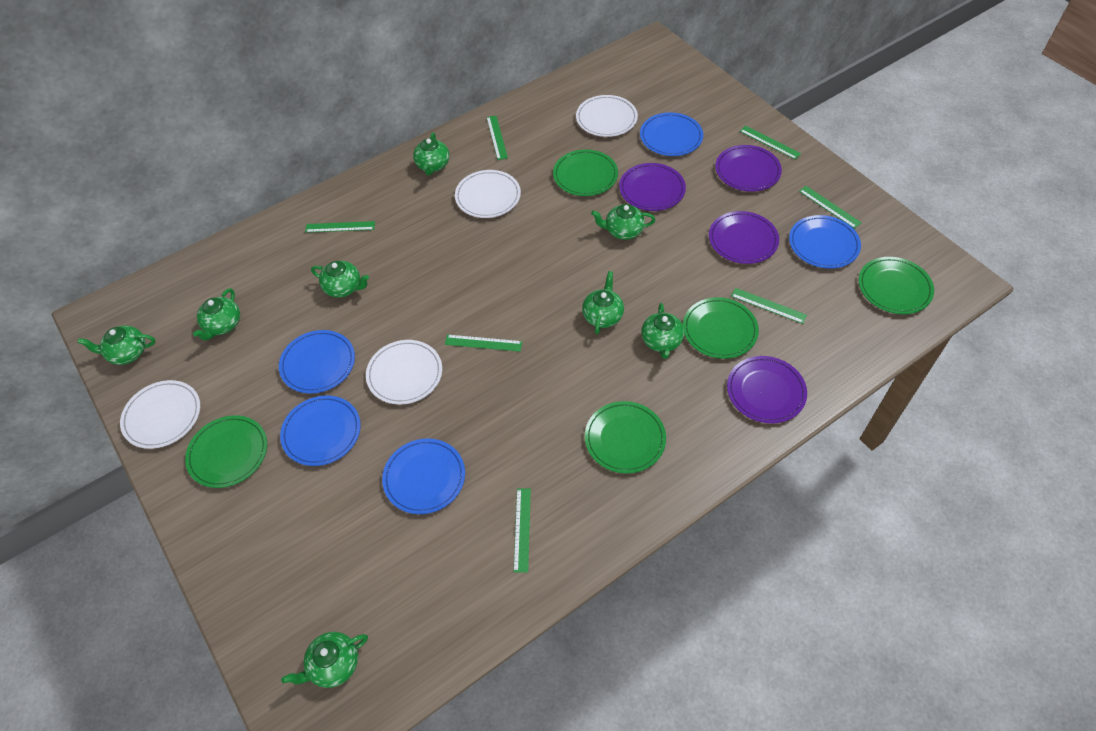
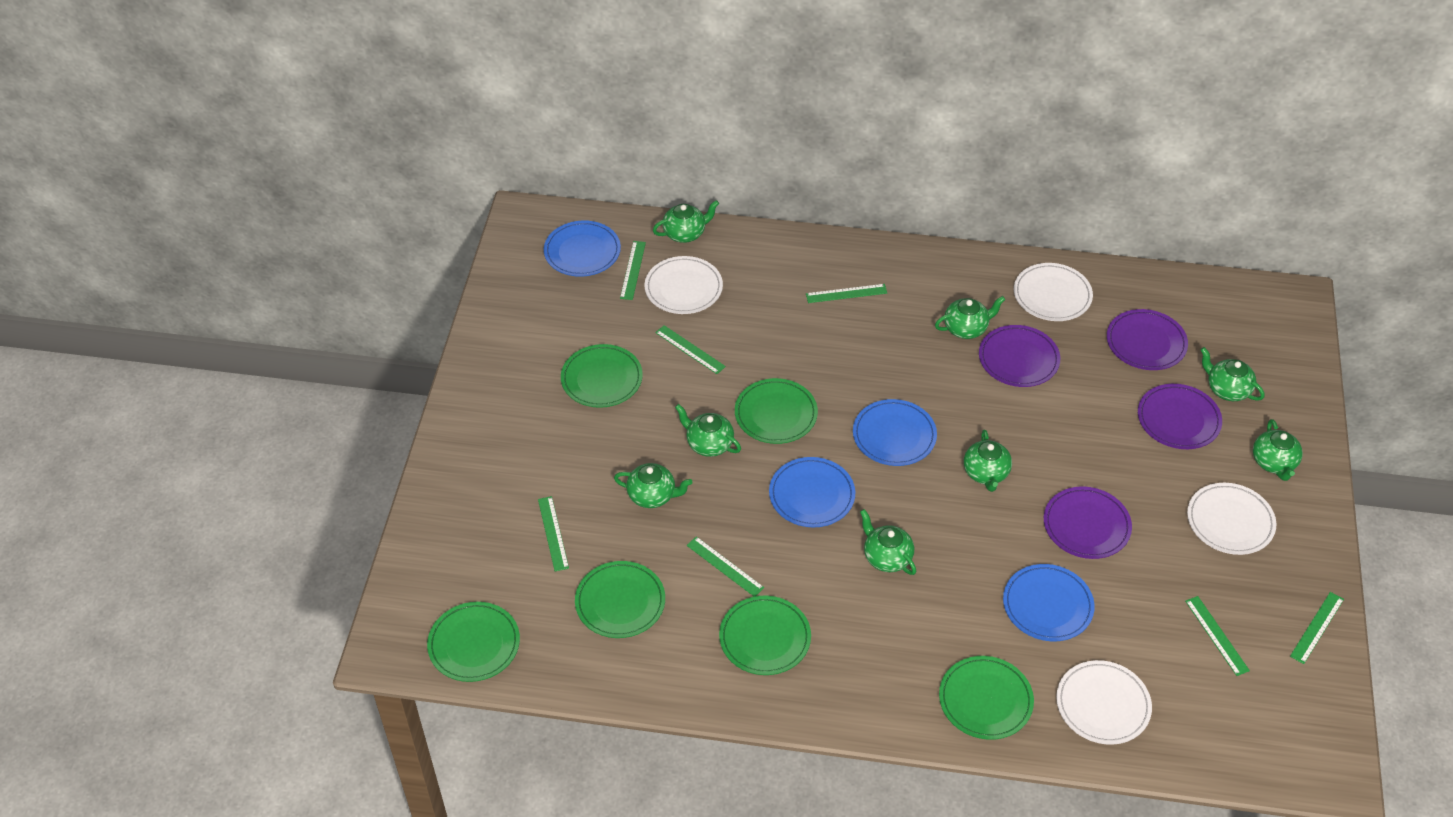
blue plate: 5 -> 4
green plate: 5 -> 6

